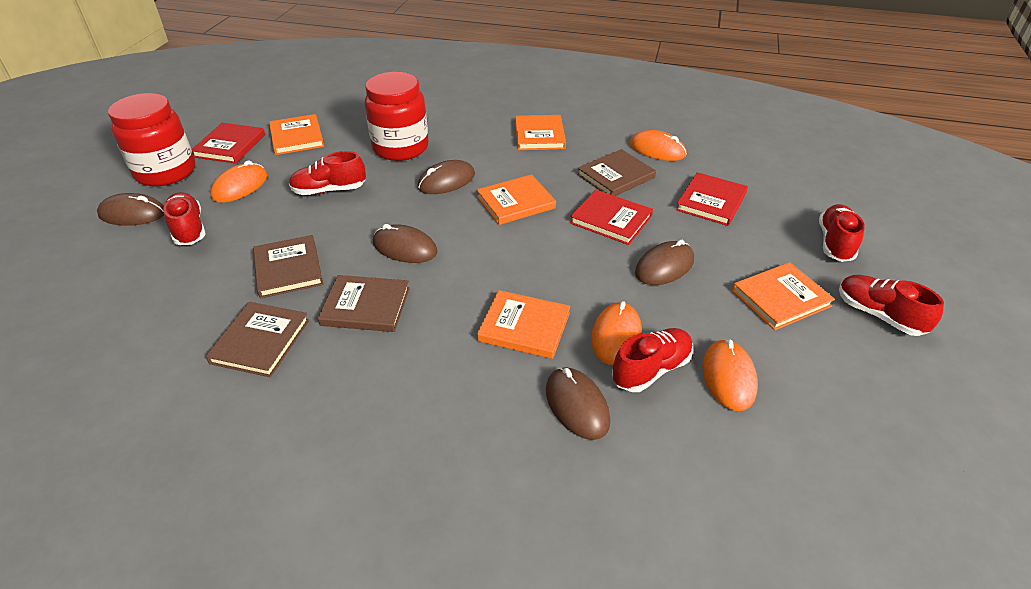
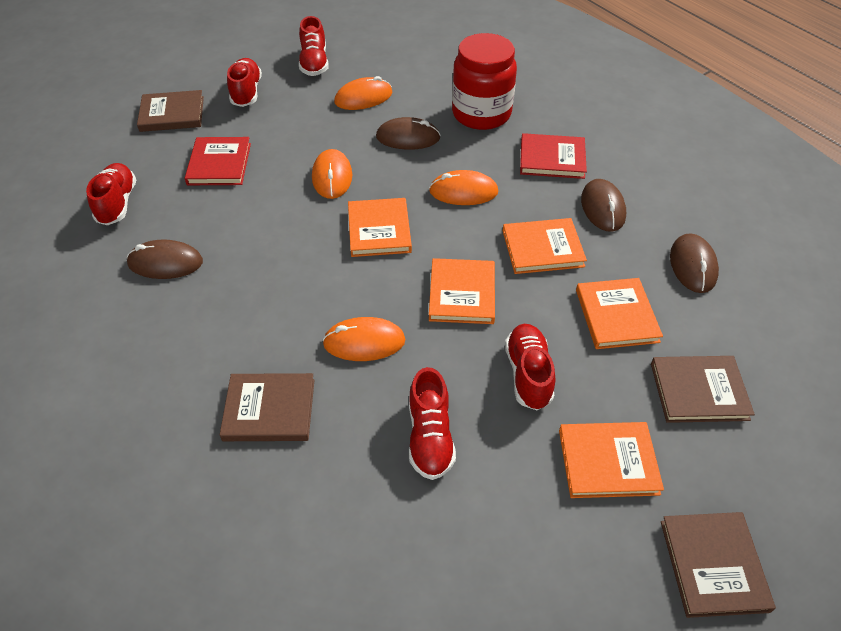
brown mouse: 5 -> 4
red book: 3 -> 2
red jar: 2 -> 1

